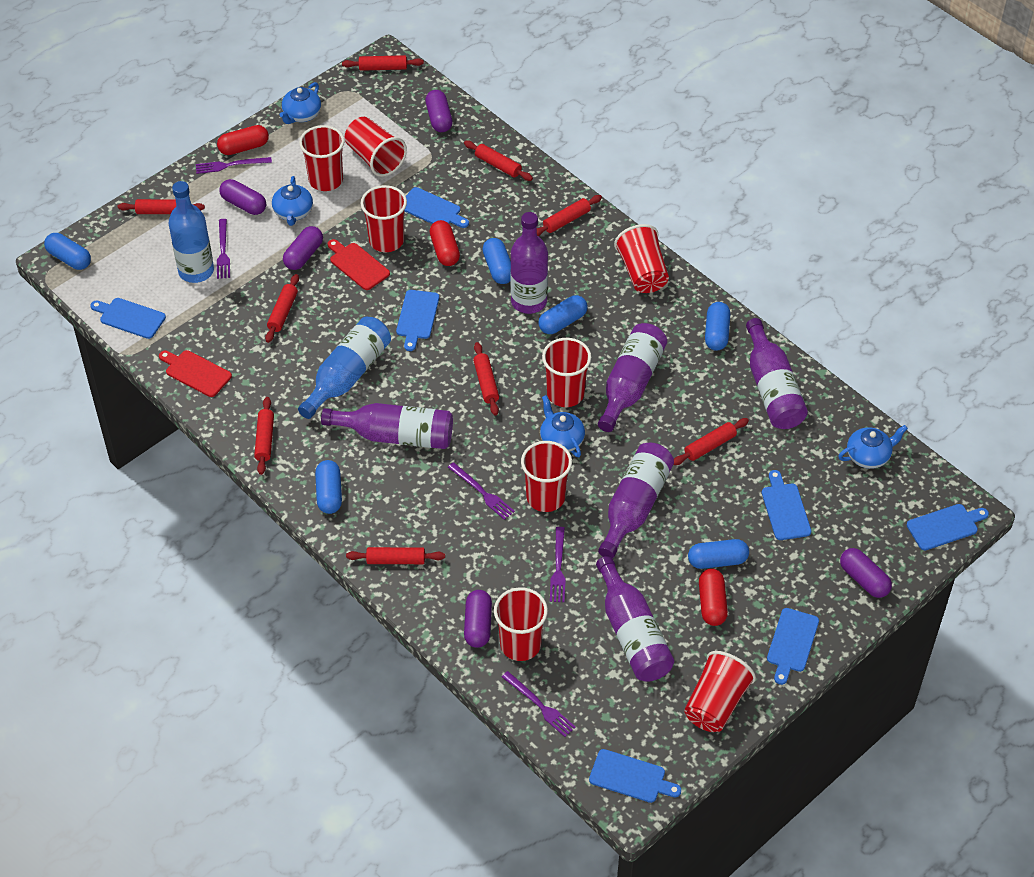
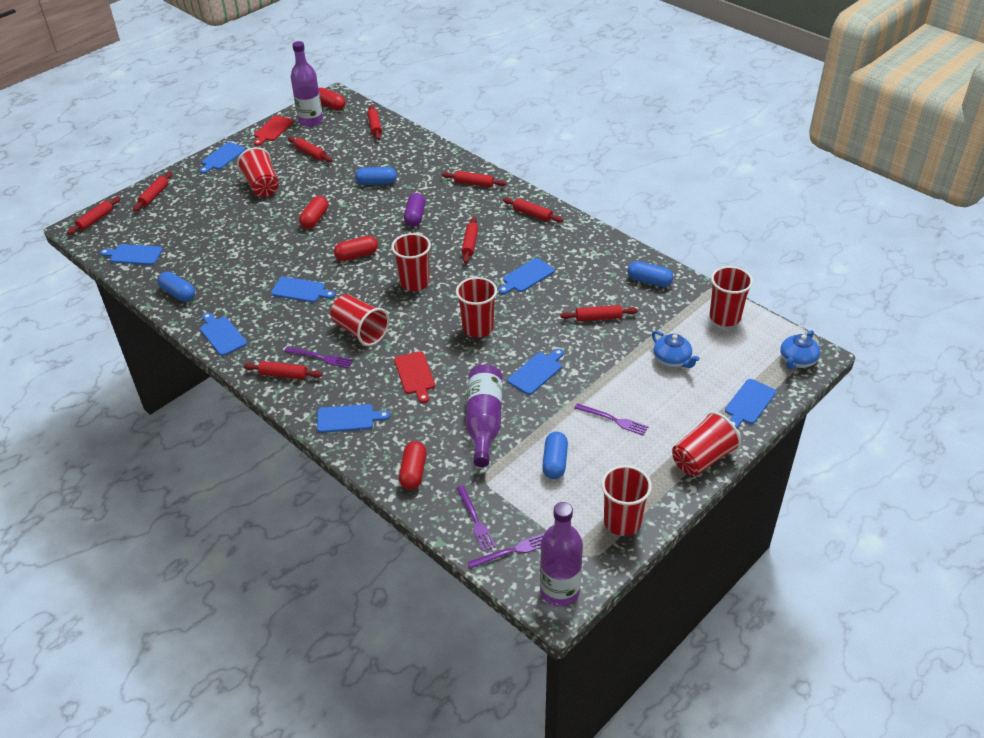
blue bottle: 2 -> 0
blue capsule: 6 -> 4
blue cutting board: 7 -> 8
blue teapot: 4 -> 2
purple bottle: 6 -> 3
purple capsule: 5 -> 1
purple fork: 5 -> 4
red capsule: 3 -> 4
red cup: 8 -> 7

